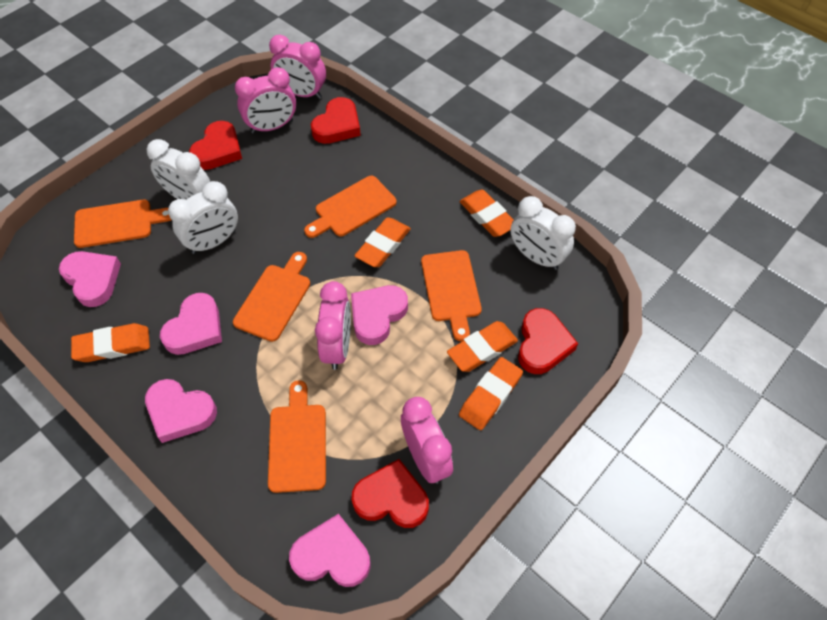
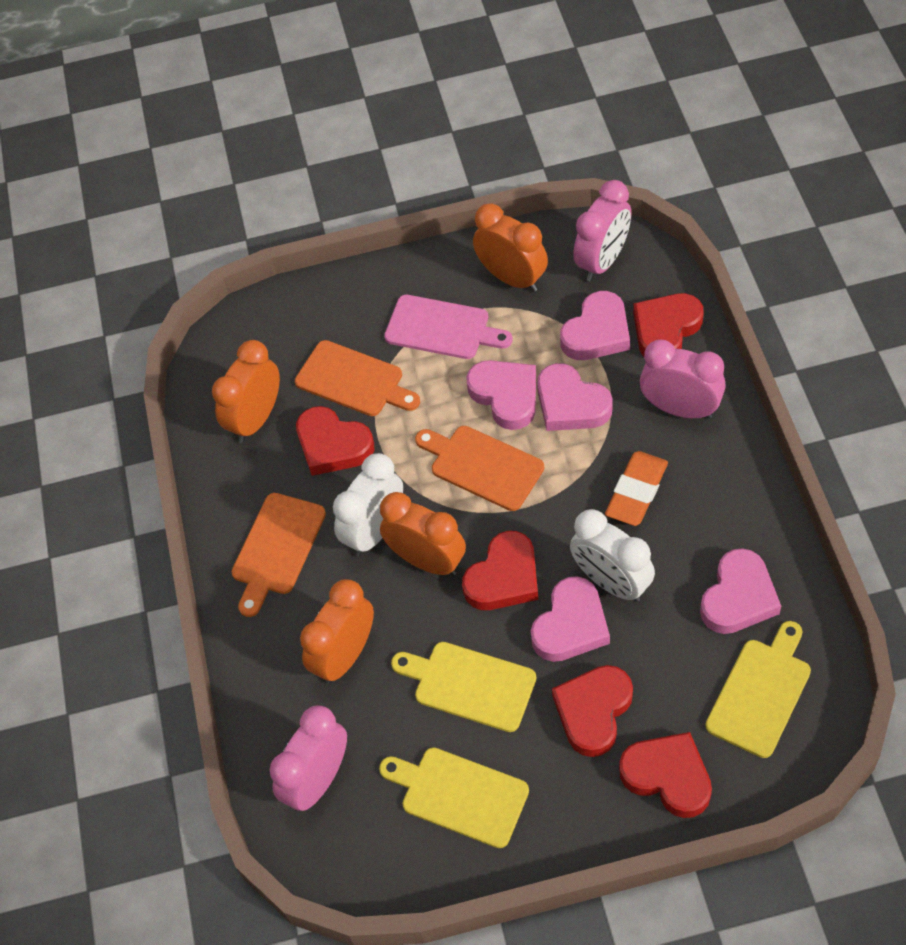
orange clock: 0 -> 4
orange cutting board: 5 -> 3
orange eraser: 5 -> 1
pink clock: 4 -> 3
pink cutting board: 0 -> 1
red heart: 4 -> 5
white clock: 3 -> 2
yellow cutting board: 0 -> 3

